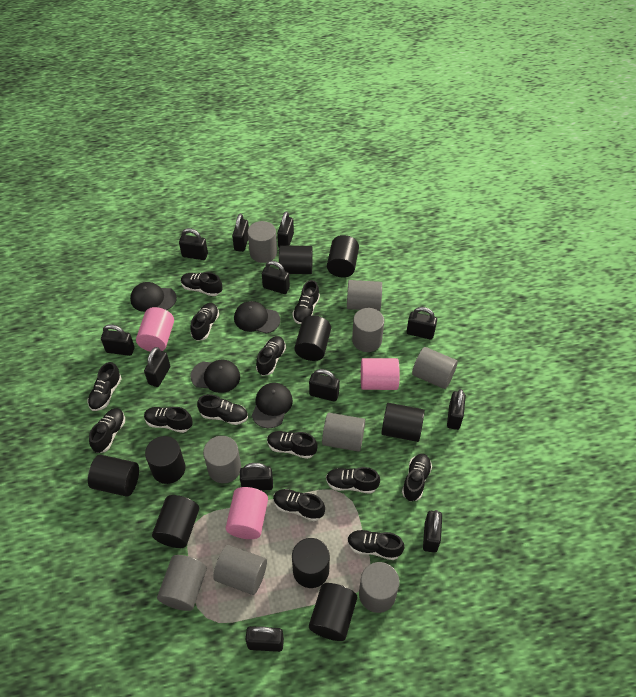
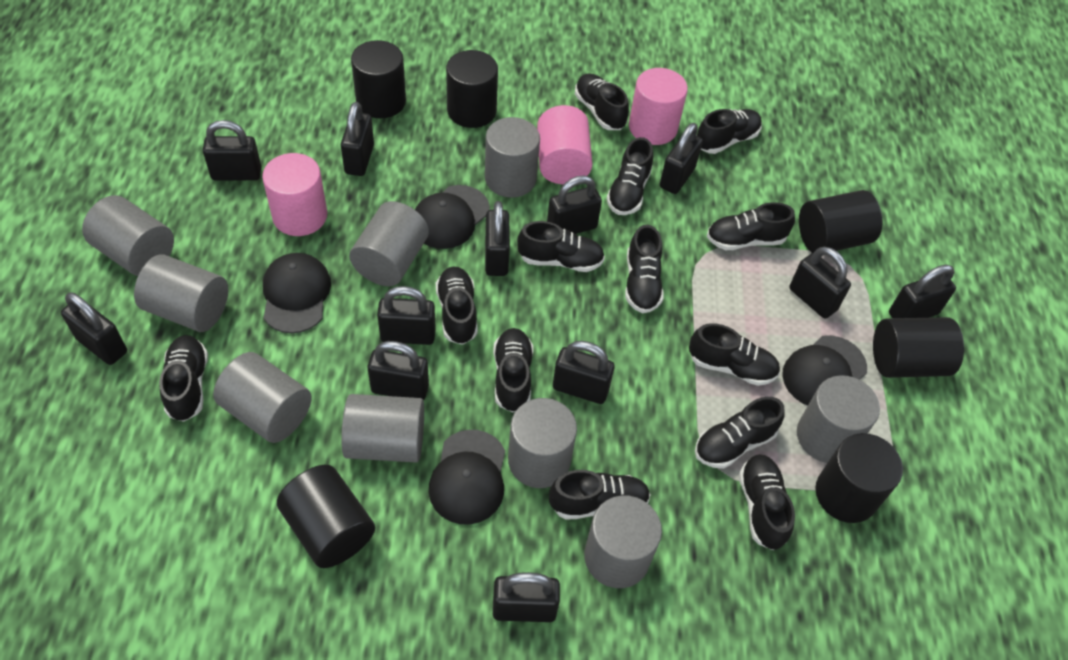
black cylinder: 9 -> 6

